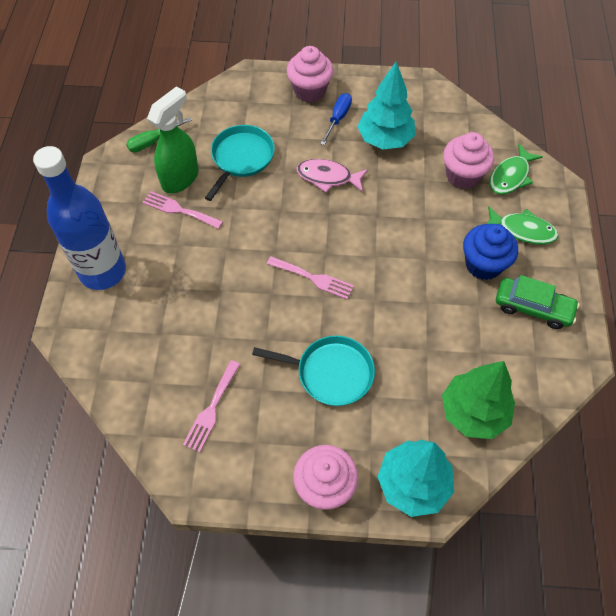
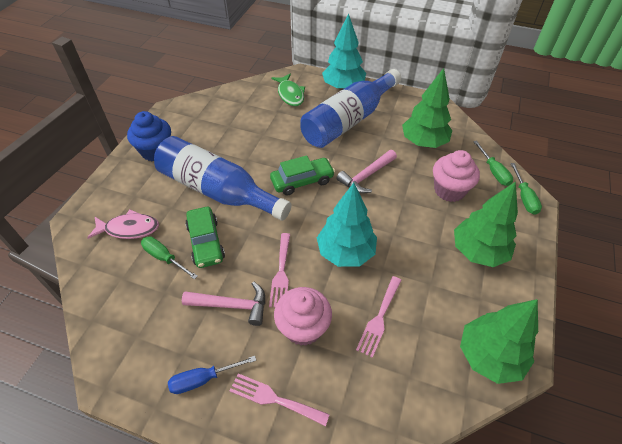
blue bottle: 1 -> 2
green car: 1 -> 2
green fish: 2 -> 1
green screwdriver: 1 -> 3
green spray bottle: 1 -> 0
green tree: 1 -> 3
pink cupcake: 3 -> 2
pink hammer: 0 -> 2
turquoise pan: 2 -> 0

